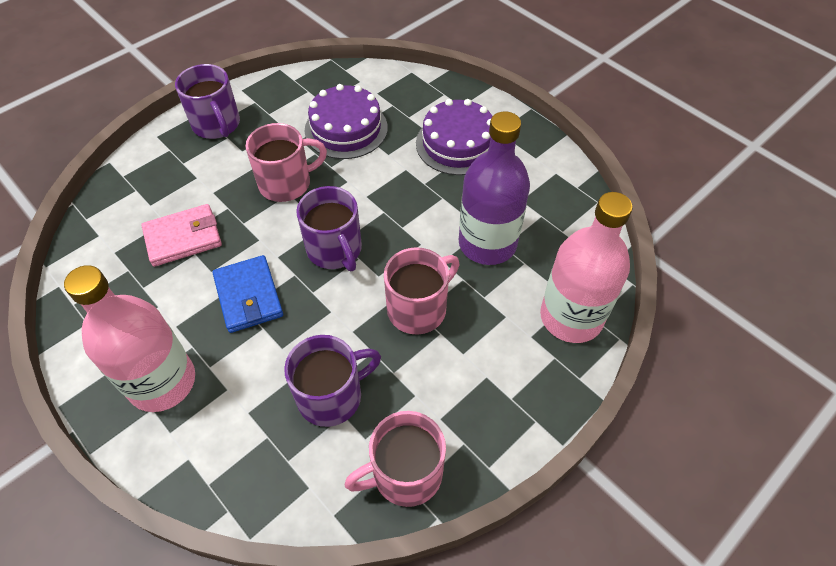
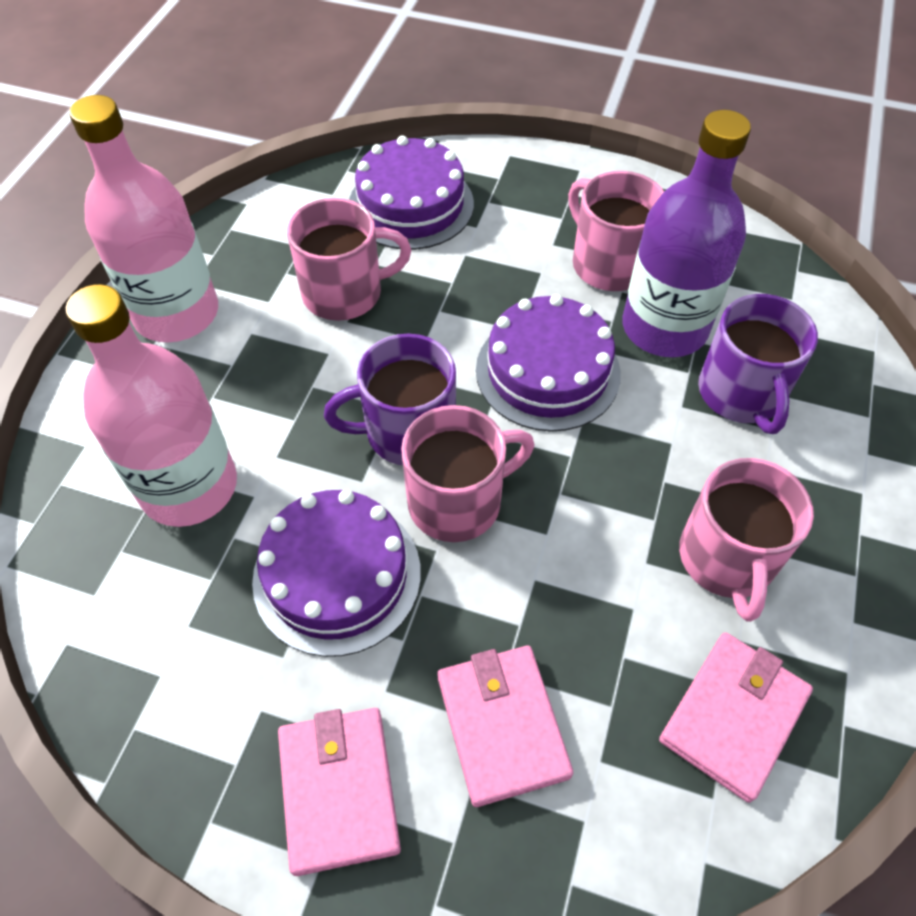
blue wallet: 1 -> 0
pink mug: 3 -> 4
pink wallet: 1 -> 3
purple cake: 2 -> 3
purple mug: 3 -> 2

